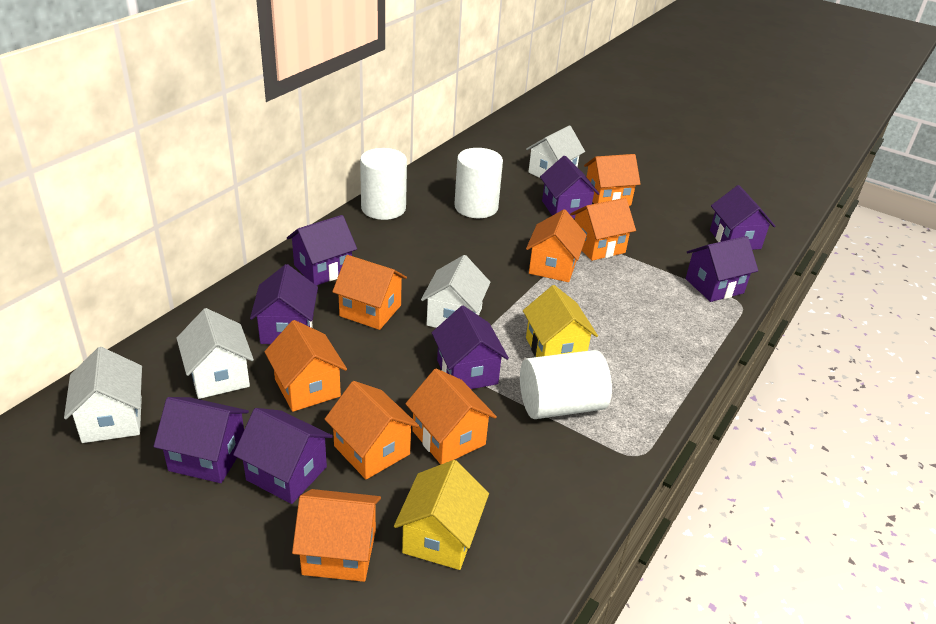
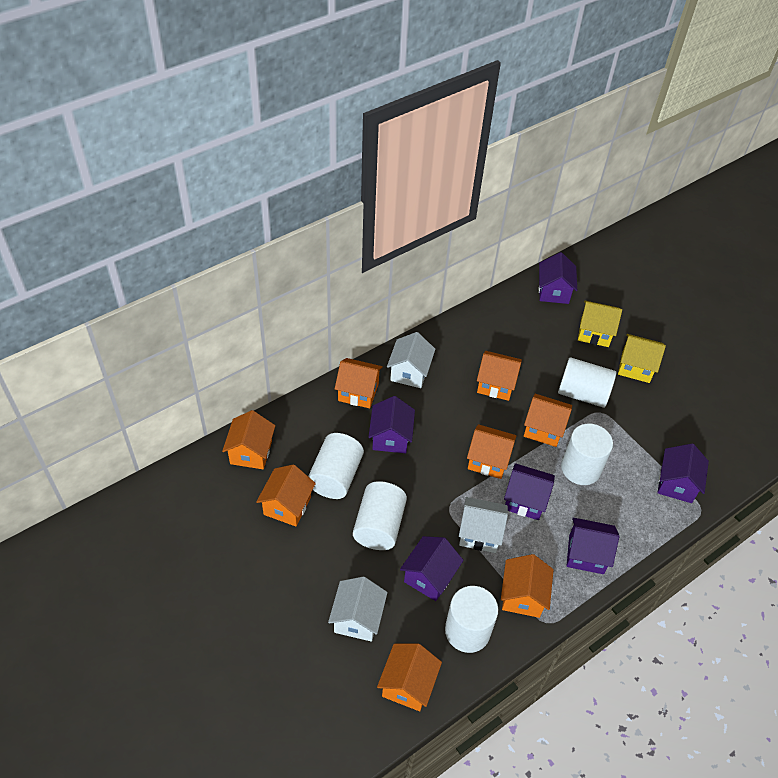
purple house: 8 -> 6
white cylinder: 3 -> 5
white house: 4 -> 3

